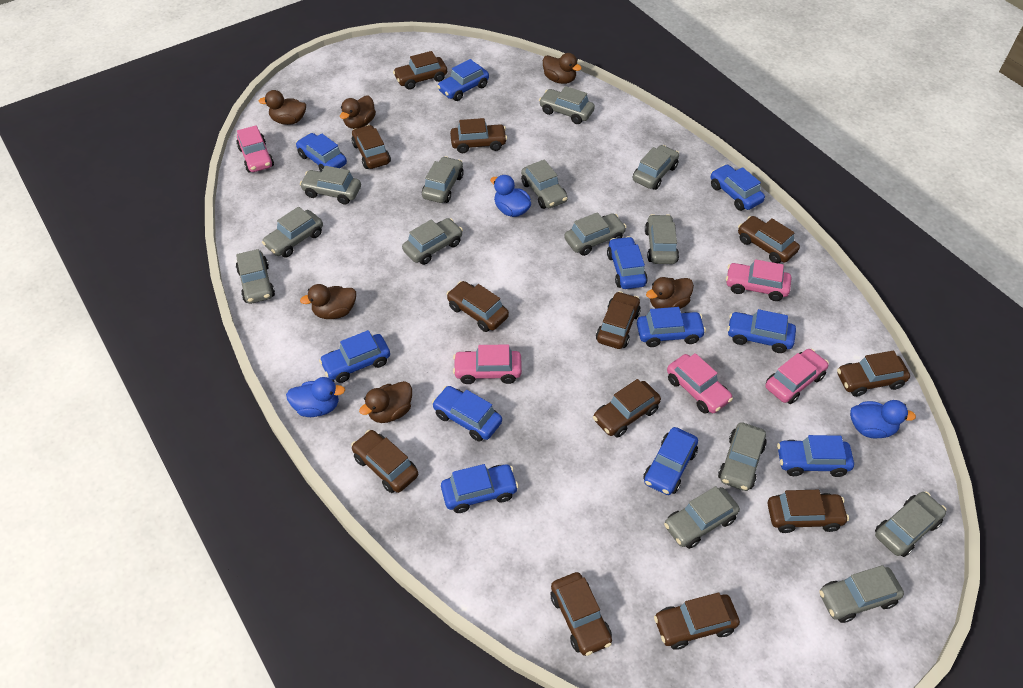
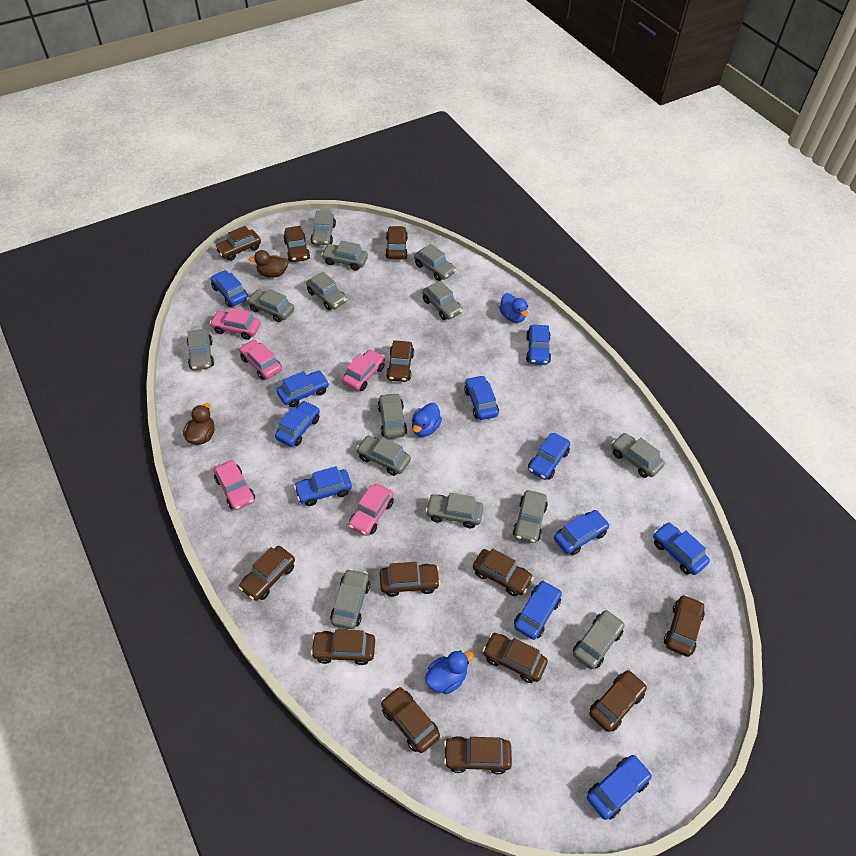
brown car: 12 -> 13
brown duck: 6 -> 2

